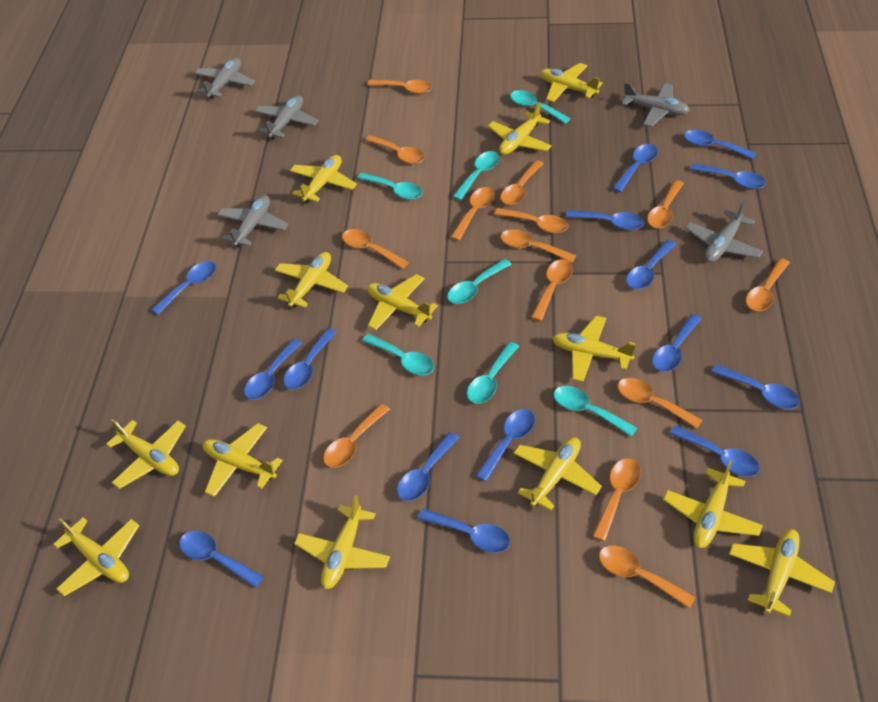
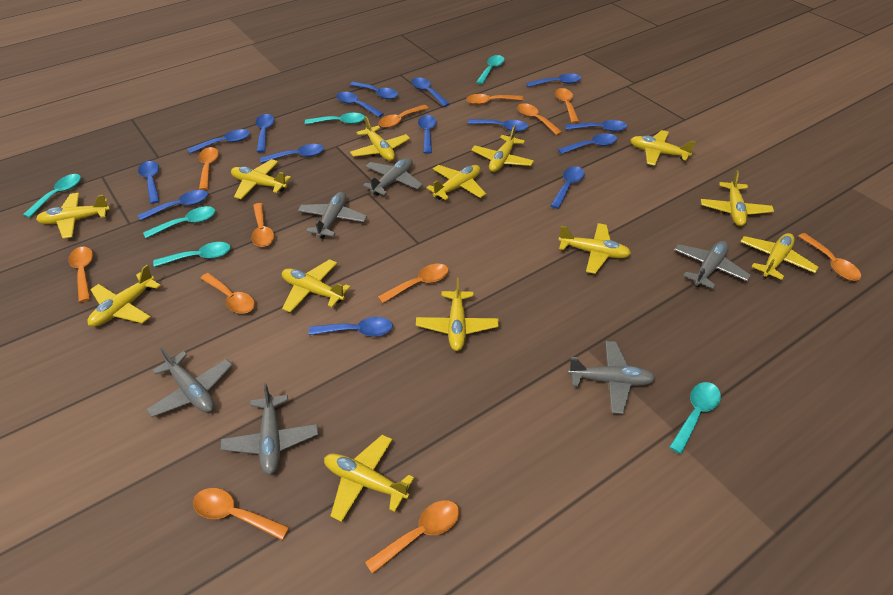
grey plane: 5 -> 6
orange spoon: 14 -> 12
turquoise spoon: 7 -> 6

